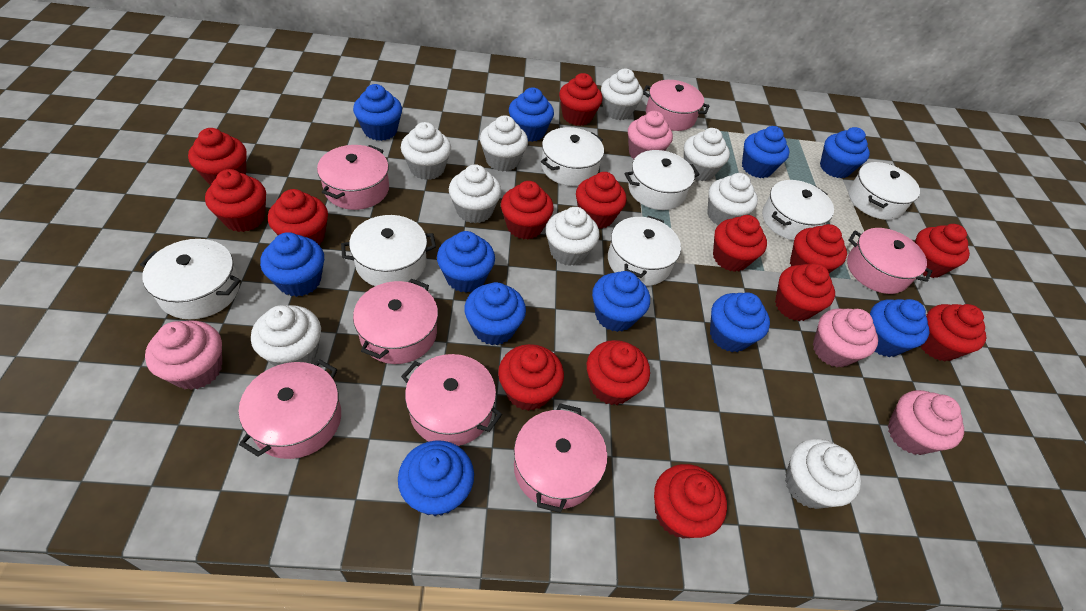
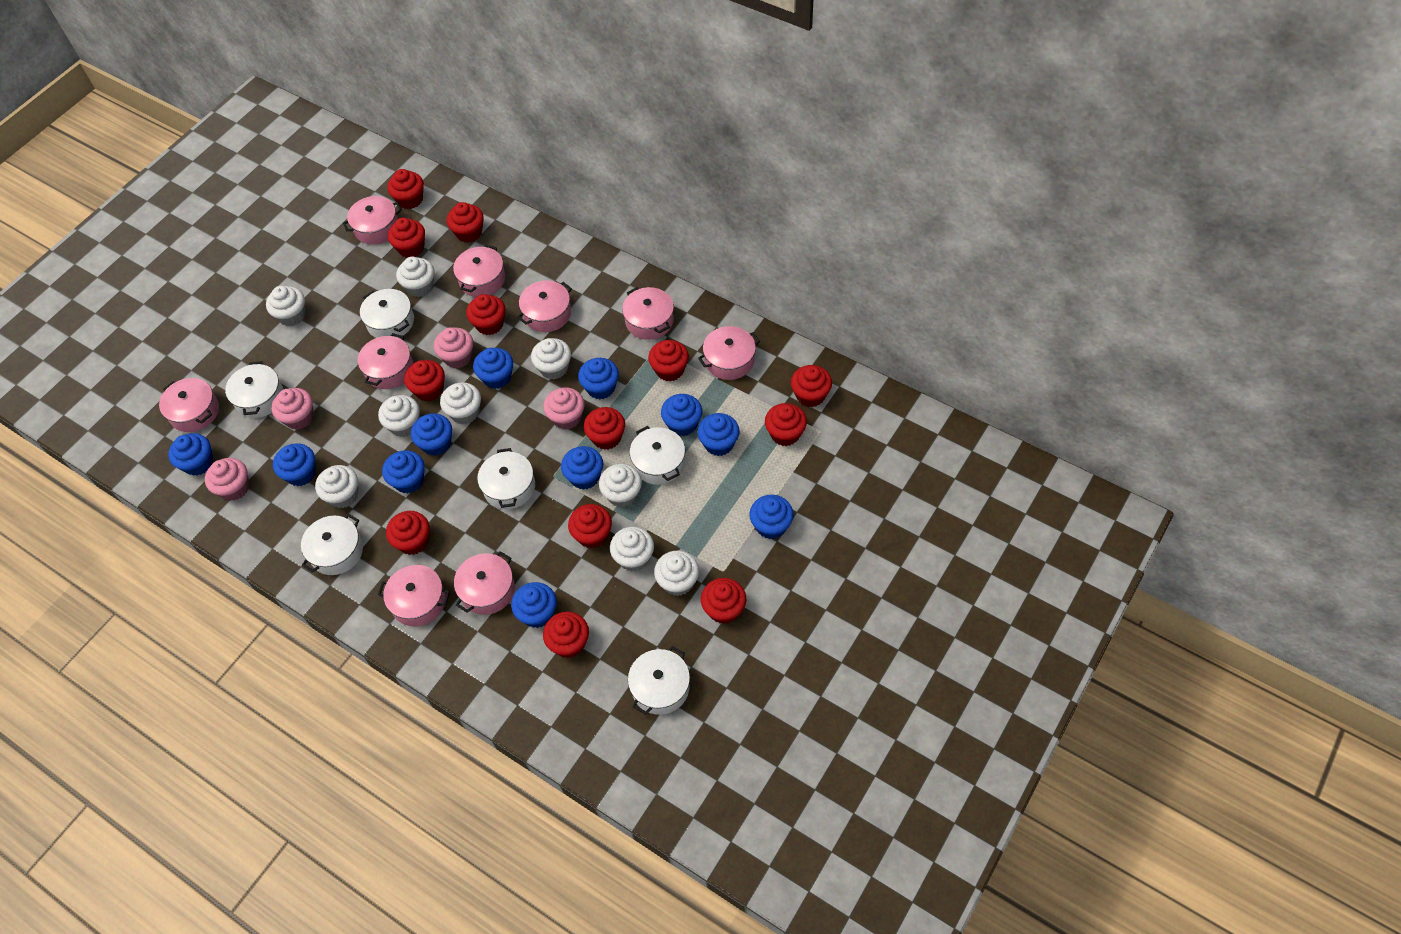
pink pot: 7 -> 9
red cupcake: 14 -> 13
white pot: 7 -> 6

